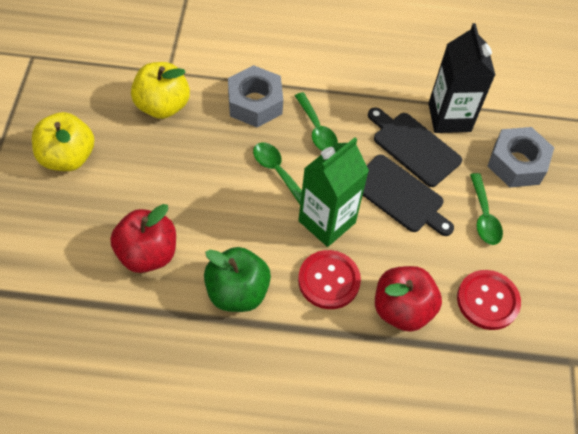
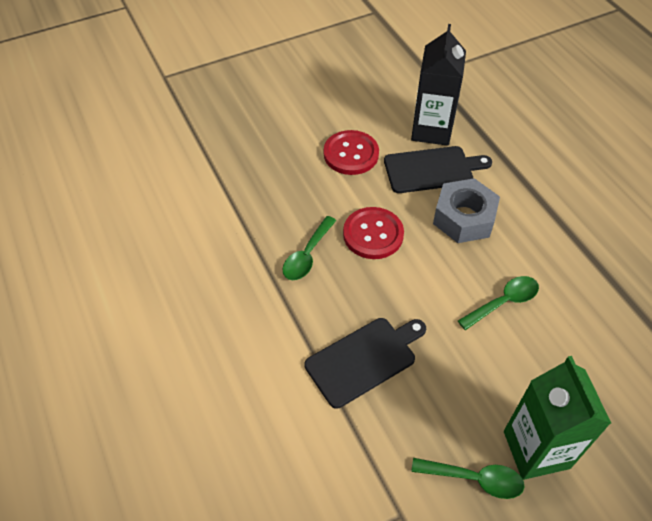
green apple: 1 -> 0
grey nut: 2 -> 1
red apple: 2 -> 0
yellow apple: 2 -> 0

